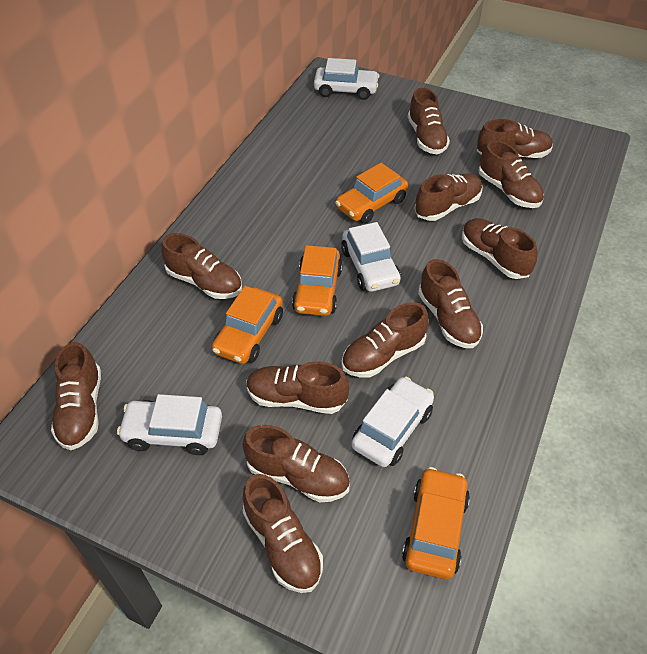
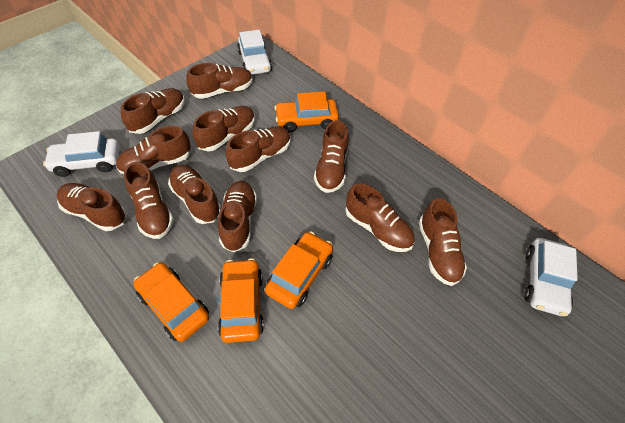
white car: 4 -> 3

